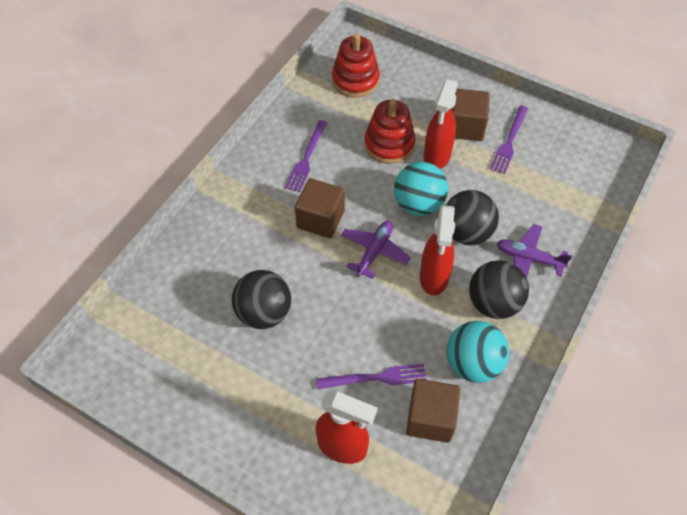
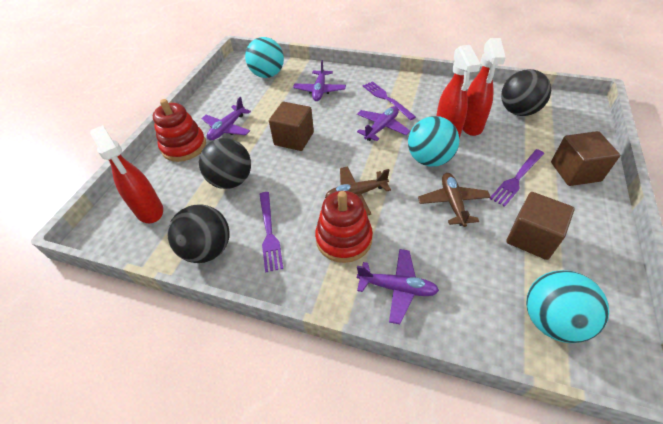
brown plane: 0 -> 2
purple plane: 2 -> 4
turquoise ball: 2 -> 3

